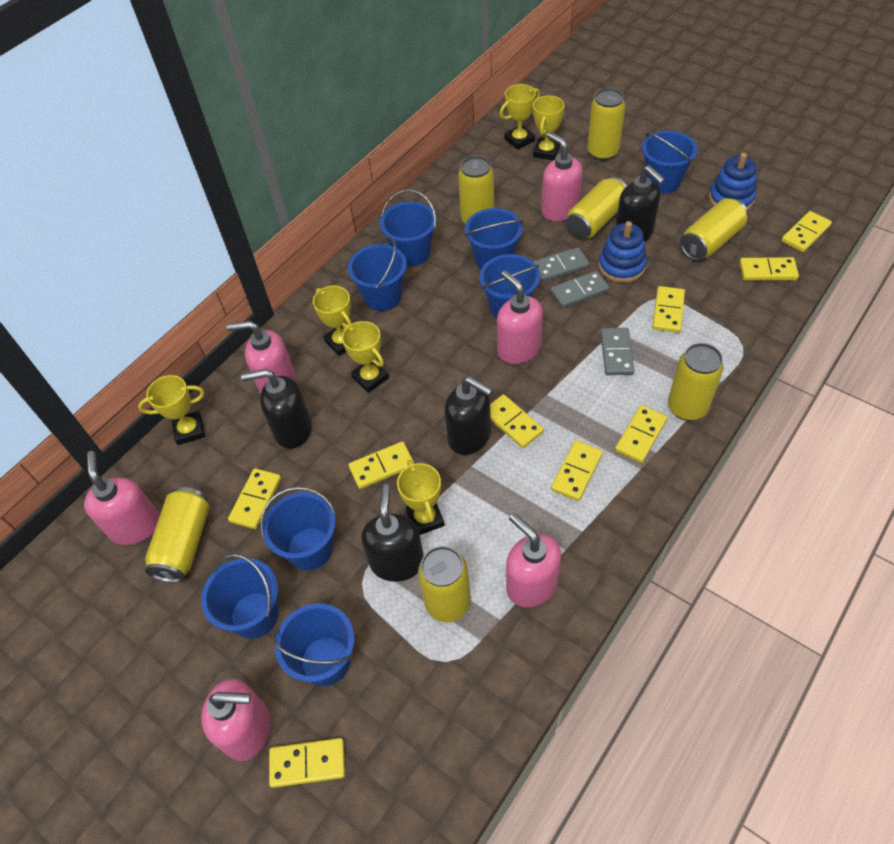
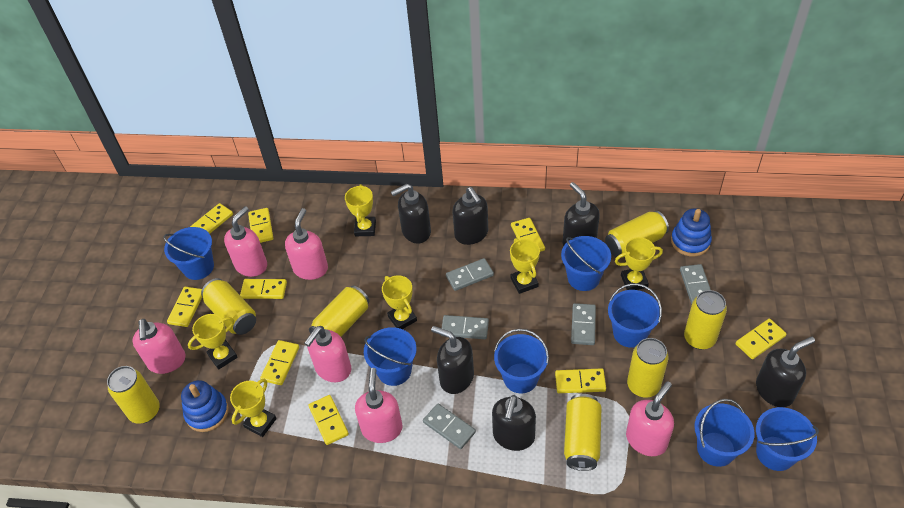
black soap dispenser: 4 -> 6
blue bucket: 8 -> 7
grey domino: 3 -> 5

